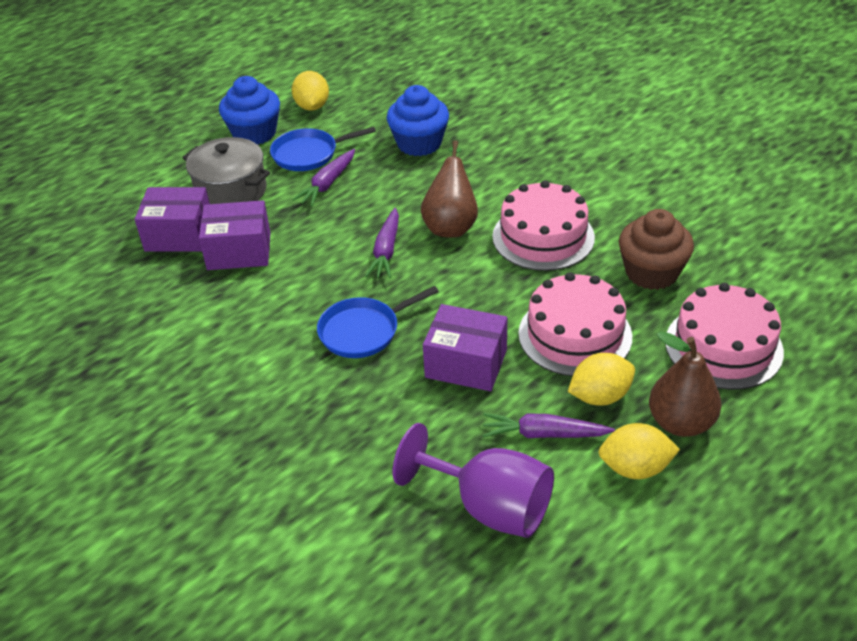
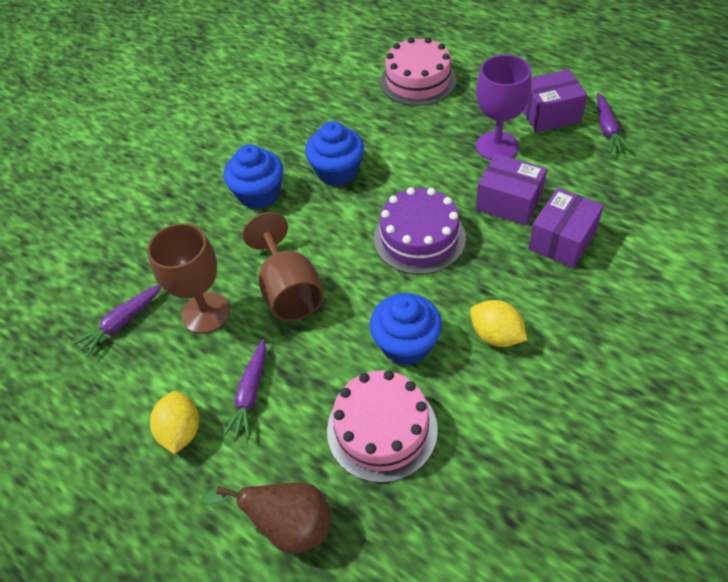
blue cupcake: 2 -> 3
blue pan: 2 -> 0
brown cupcake: 1 -> 0
brown goblet: 0 -> 2
brown pear: 2 -> 1
grey pot: 1 -> 0
pink cake: 3 -> 2
purple cake: 0 -> 1
yellow lemon: 3 -> 2

